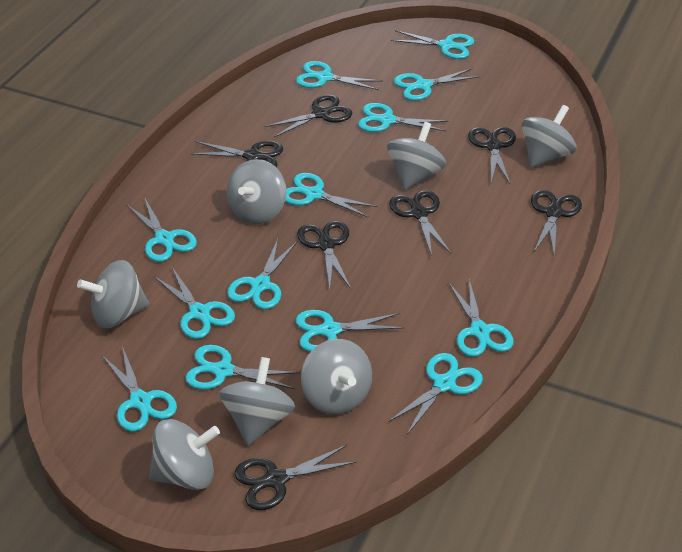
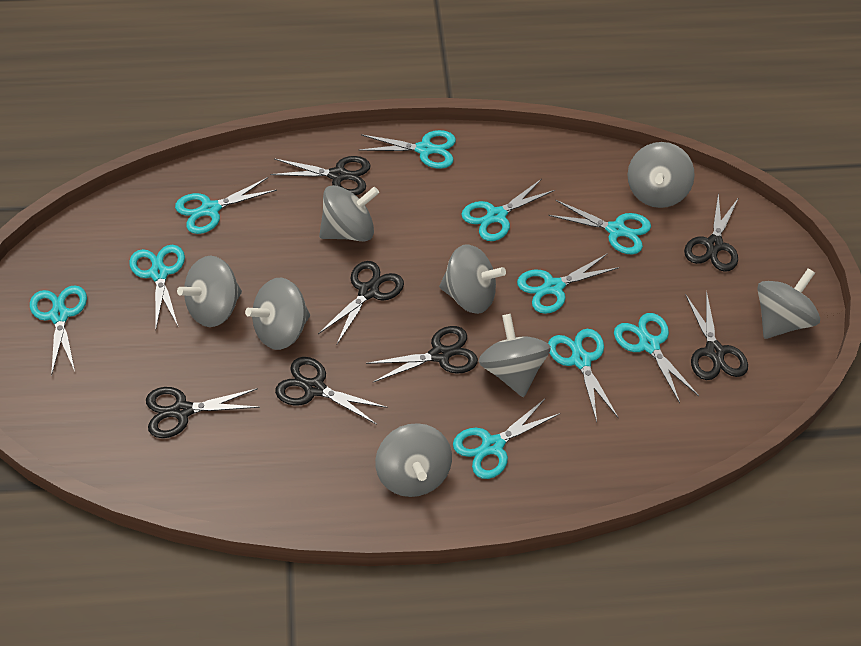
grey spinning top: 7 -> 8
turquoise scissors: 13 -> 10

